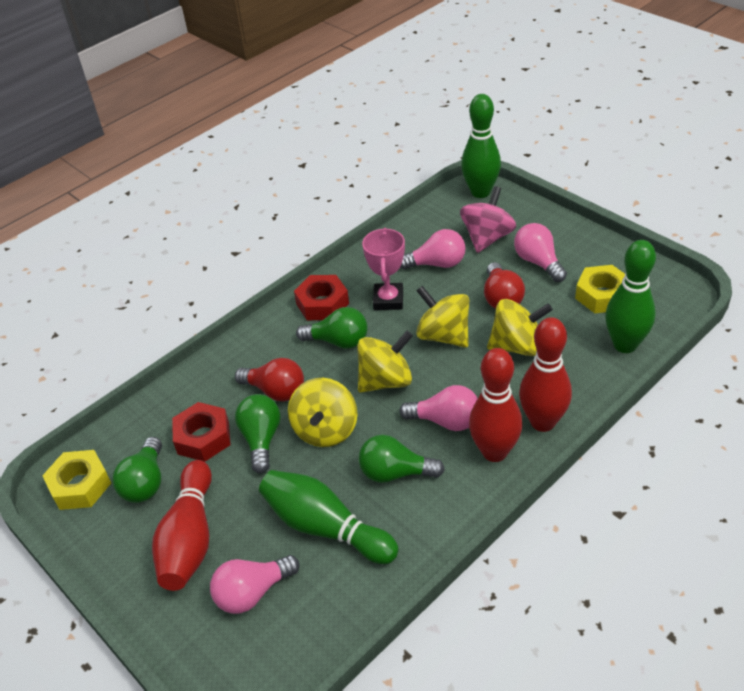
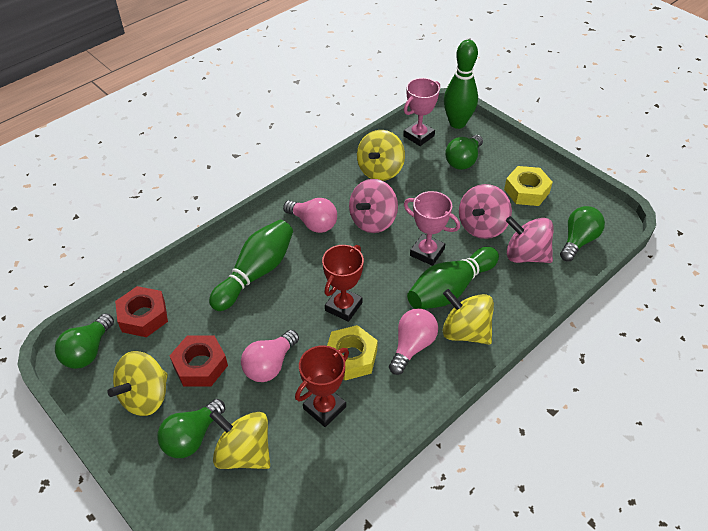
pink light bulb: 4 -> 3
pink spinning top: 1 -> 3
pink trophy: 1 -> 2
red bowling pin: 3 -> 0
red light bulb: 2 -> 0
red trophy: 0 -> 2

